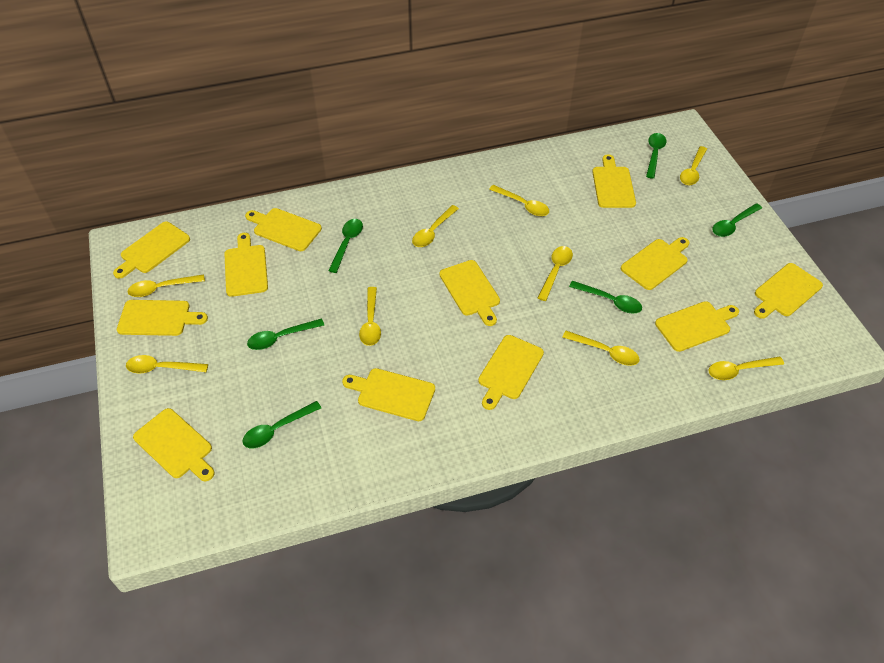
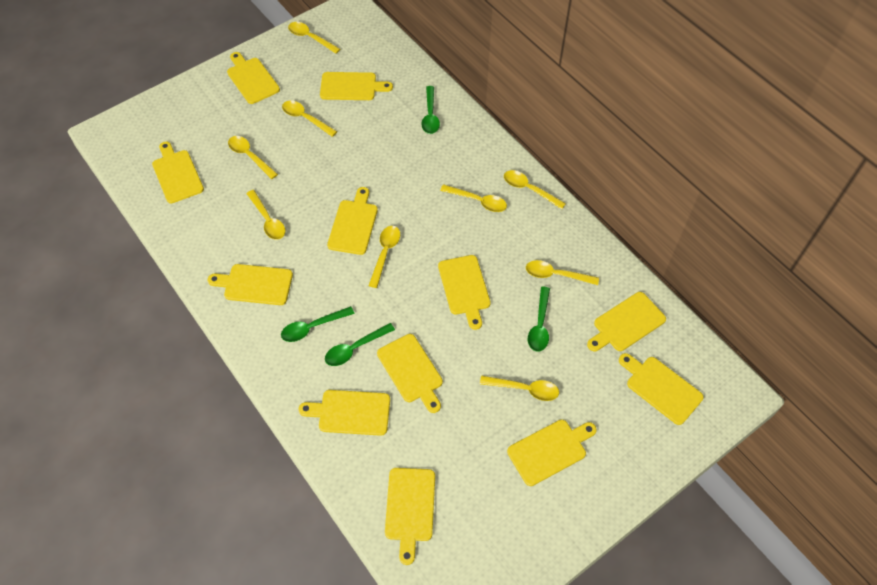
green spoon: 6 -> 4

